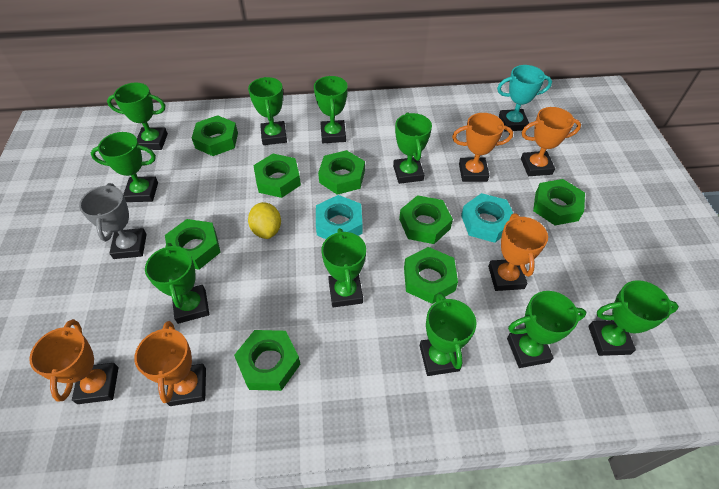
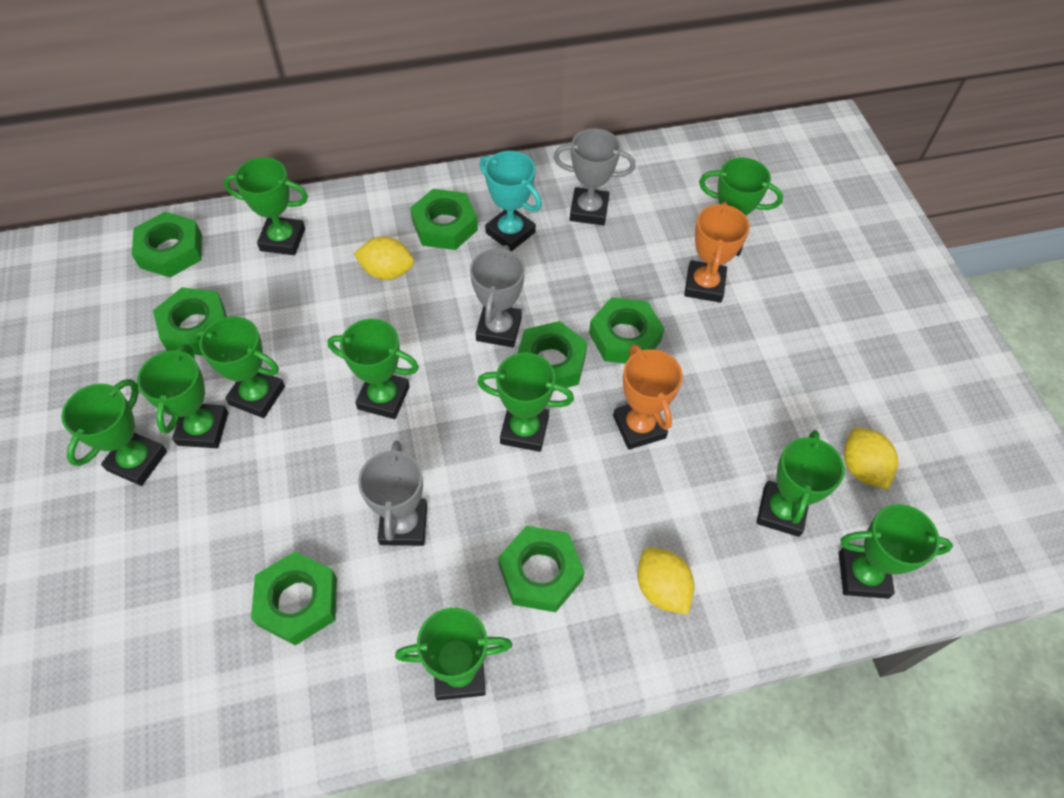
green nut: 8 -> 7
grey trophy: 1 -> 3
orange trophy: 5 -> 2
turquoise nut: 2 -> 0
yellow lemon: 1 -> 3

